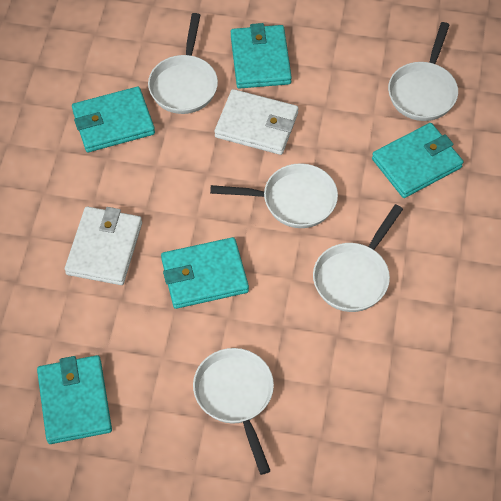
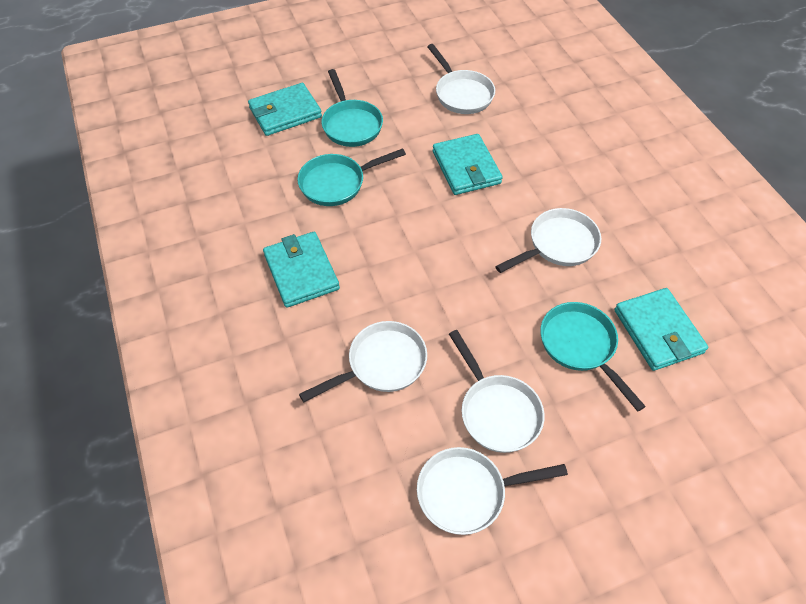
turquoise pan: 0 -> 3
turquoise wallet: 5 -> 4
white wallet: 2 -> 0

